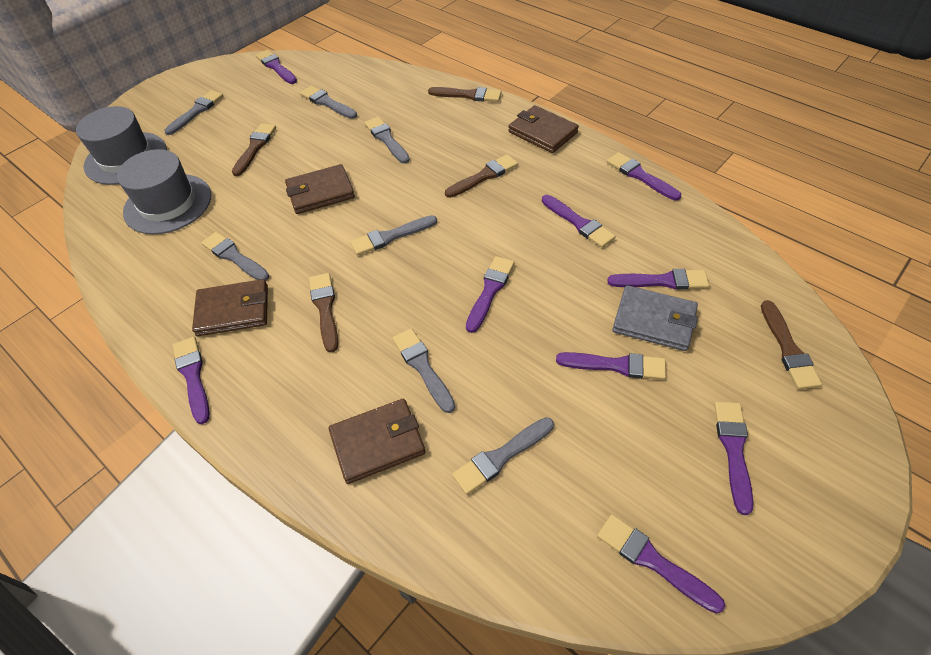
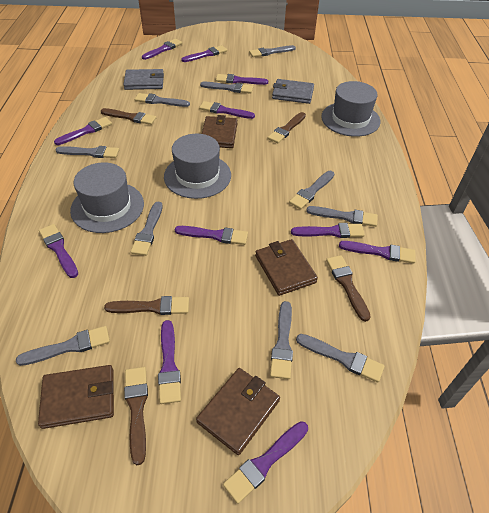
grey brush: 7 -> 10
grey hat: 2 -> 3
grey wallet: 1 -> 2
purple brush: 9 -> 11

